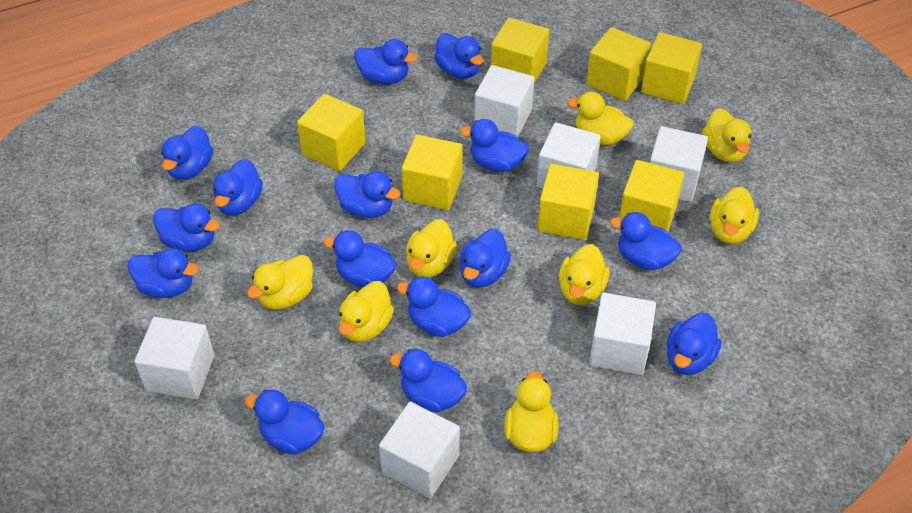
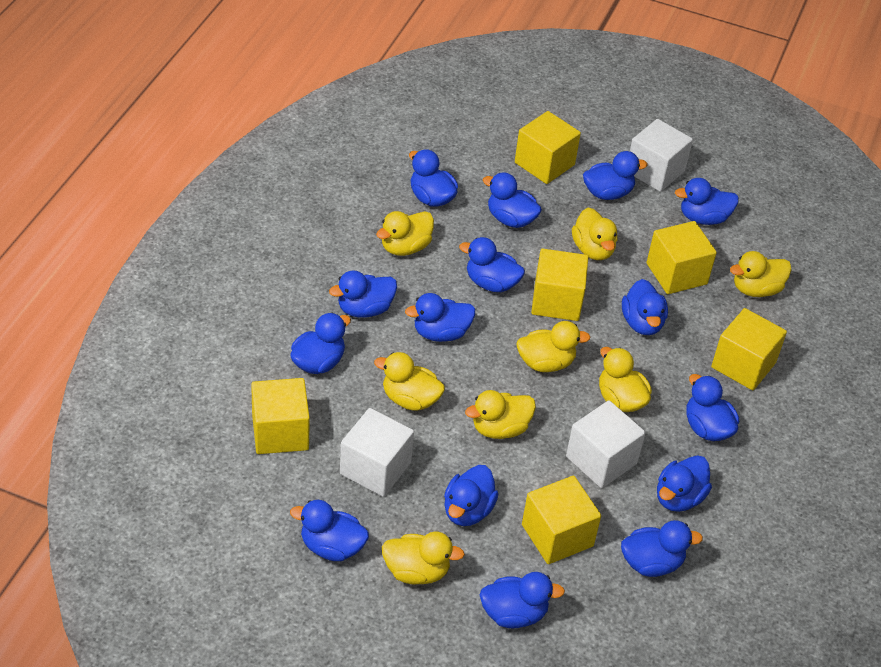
white cube: 6 -> 3
yellow cube: 7 -> 6

